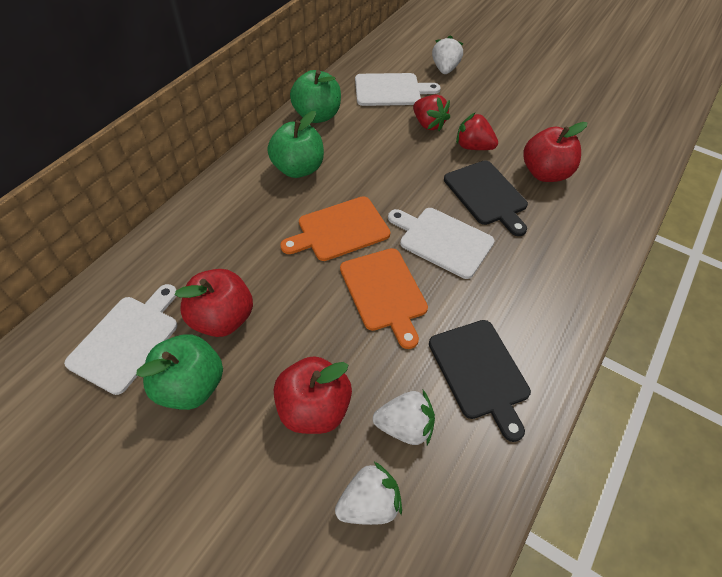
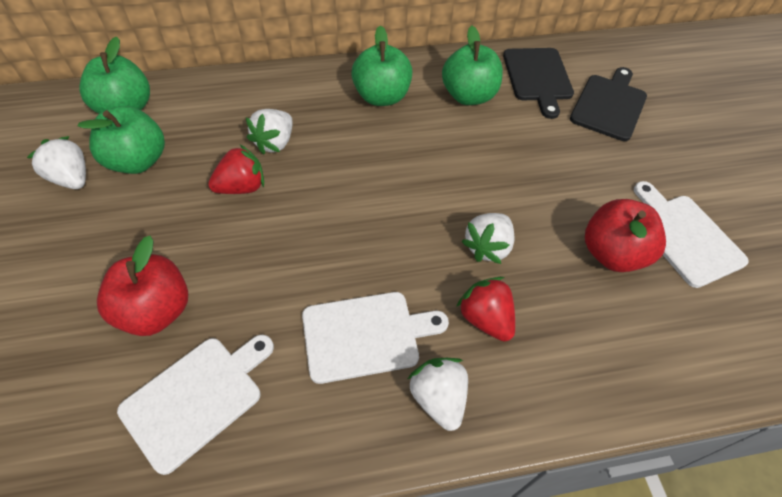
green apple: 3 -> 4
orange cutting board: 2 -> 0
red apple: 3 -> 2
white strawberry: 3 -> 4

